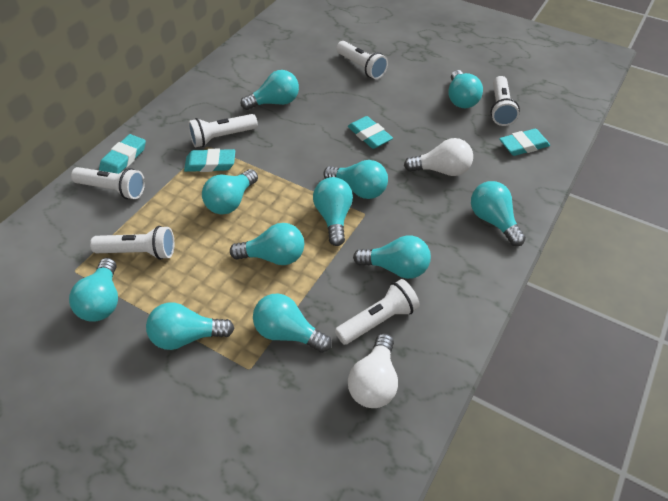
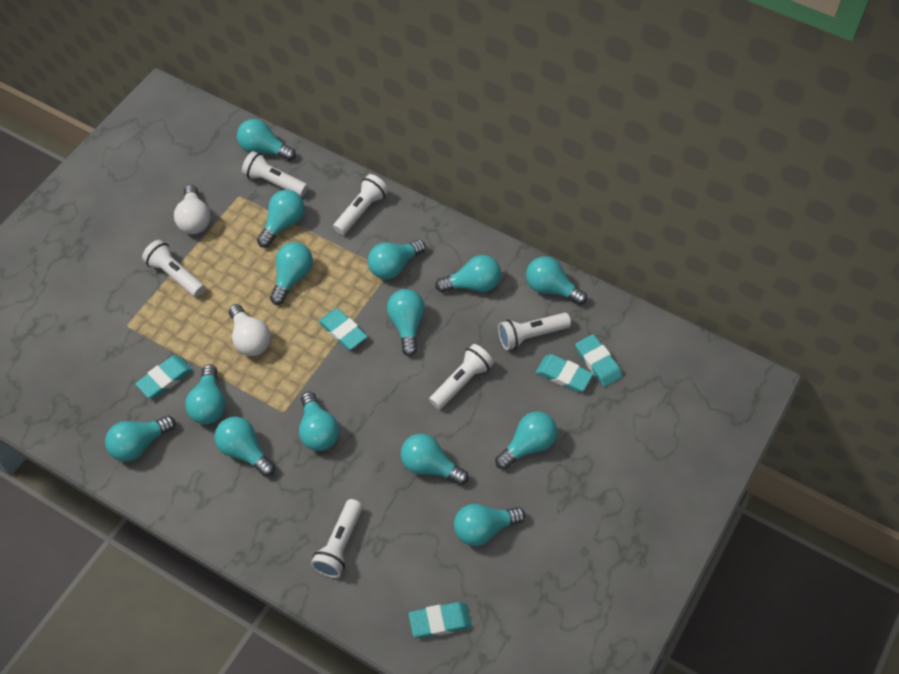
turquoise eraser: 4 -> 5
turquoise light bulb: 11 -> 14

